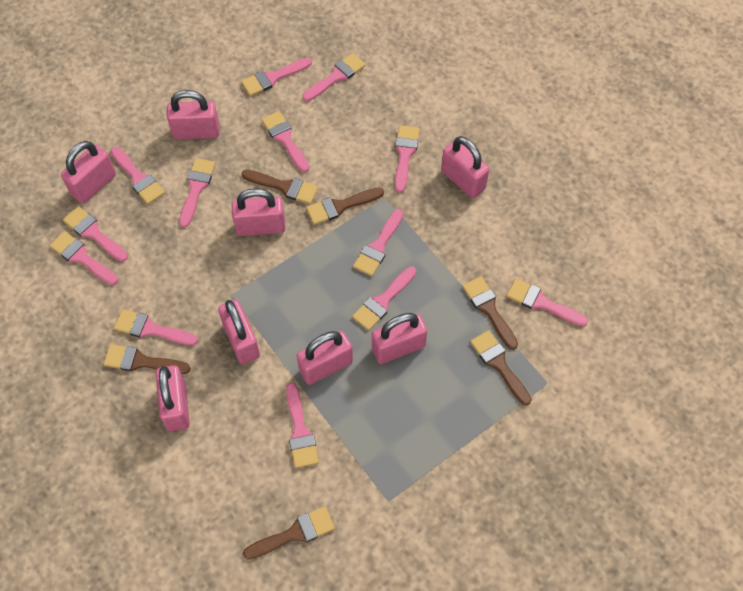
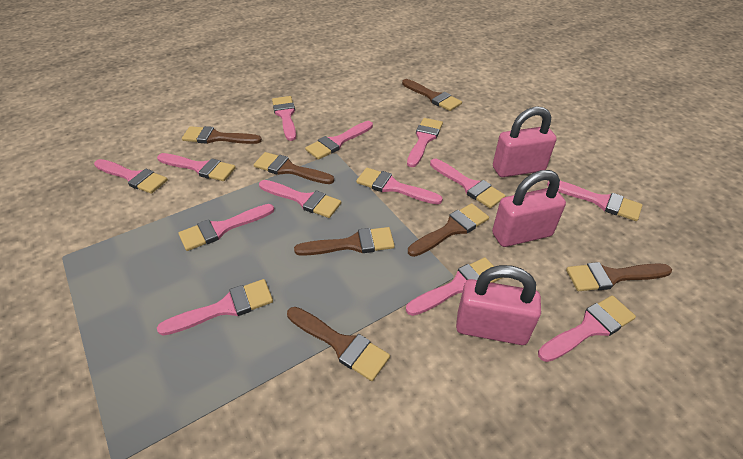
brown brush: 6 -> 7
pink padlock: 8 -> 3

